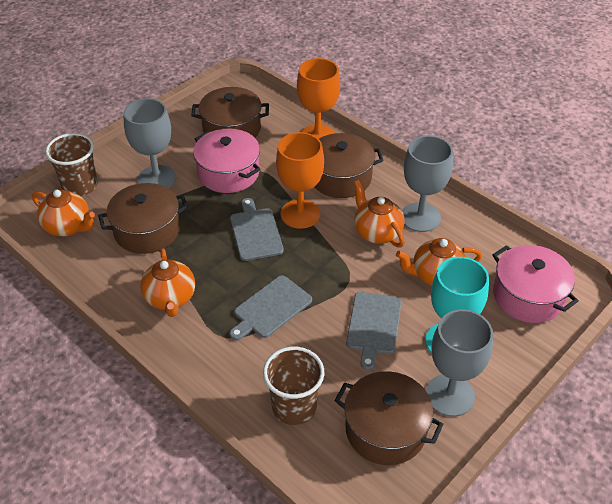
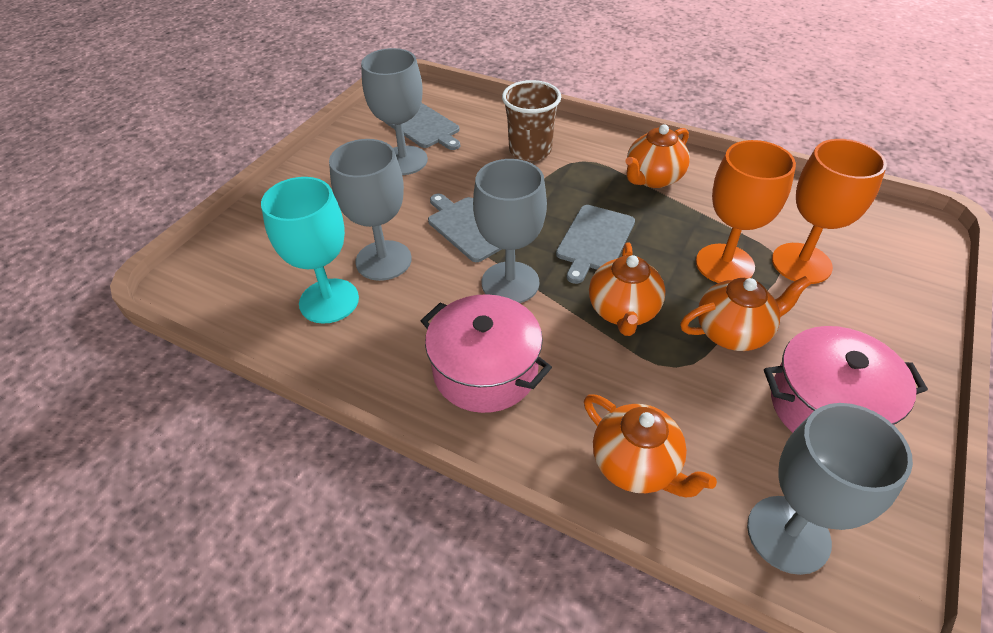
brown cup: 2 -> 1
brown pot: 4 -> 0
grey goblet: 3 -> 4

